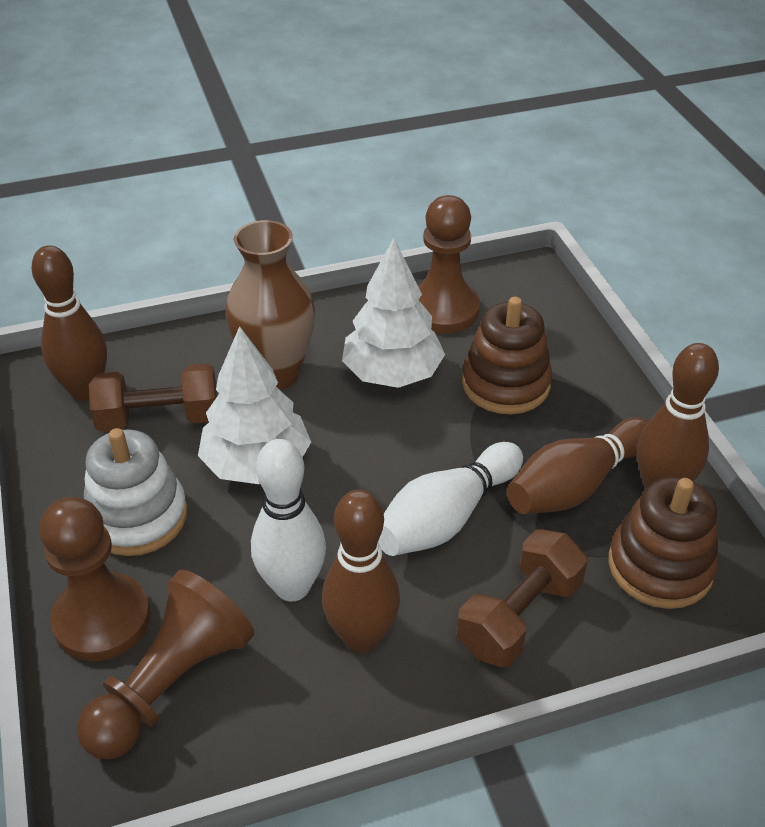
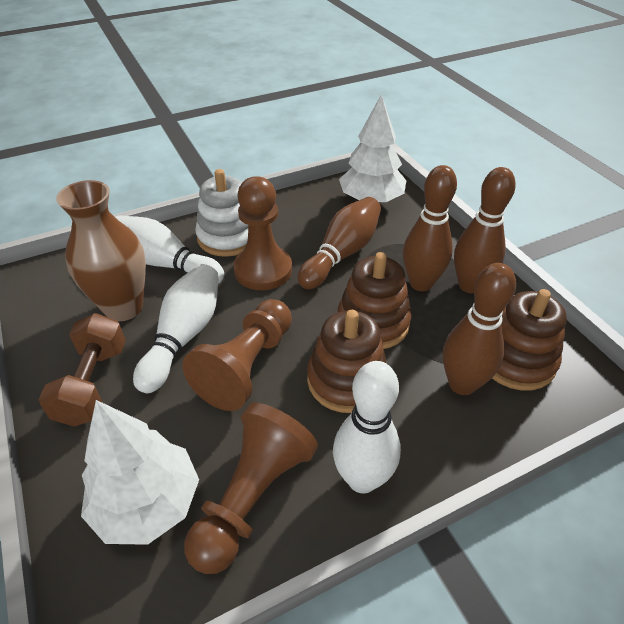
brown dumbbell: 2 -> 1
brown stacking toy: 2 -> 3
white bowling pin: 2 -> 3

